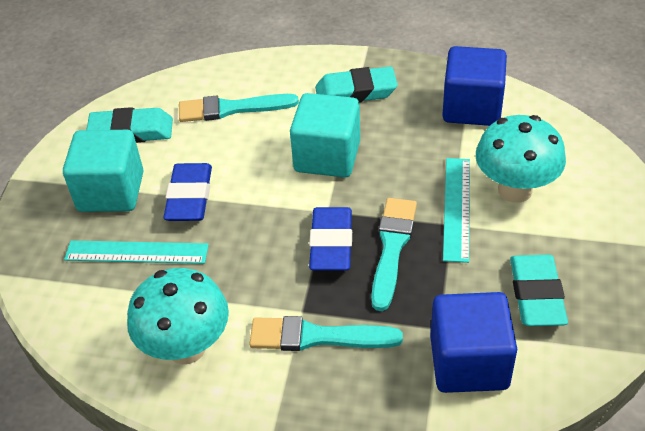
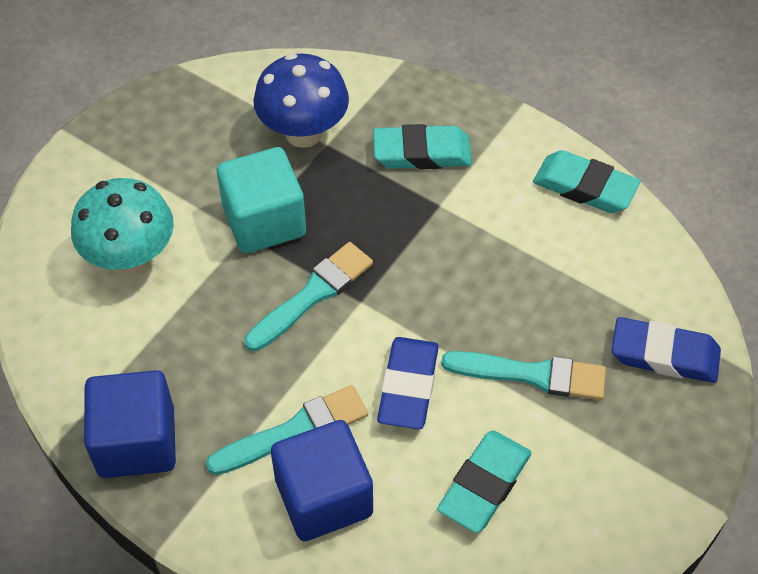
blue mushroom: 0 -> 1
turquoise cube: 2 -> 1
turquoise mushroom: 2 -> 1
turquoise ruler: 2 -> 0

